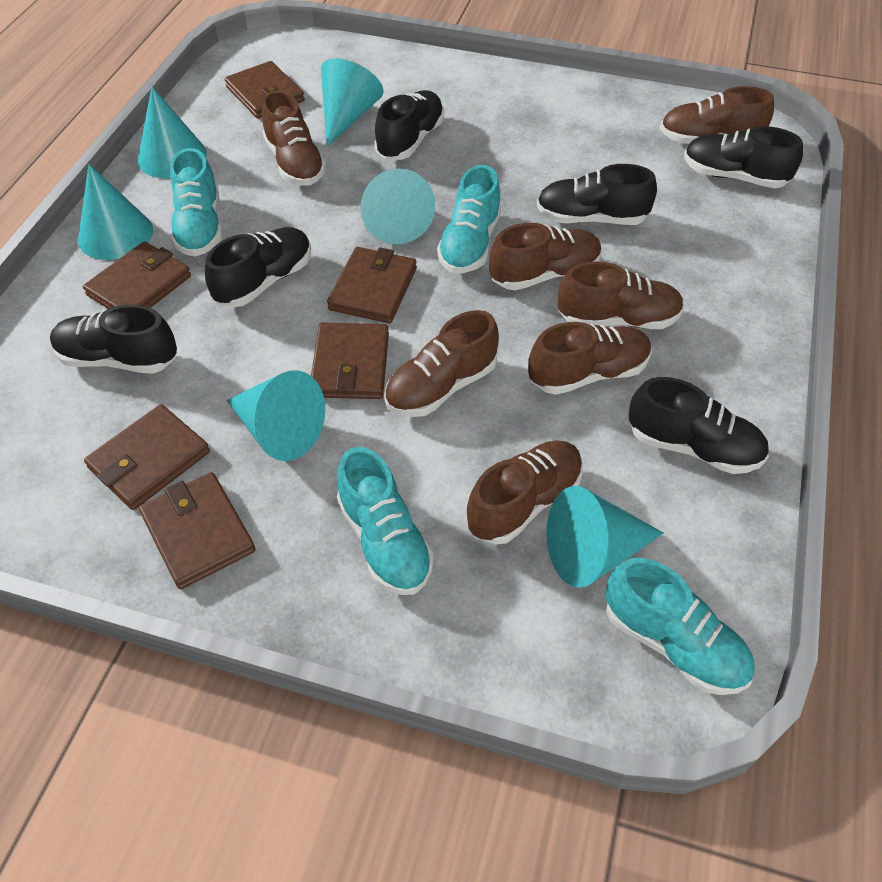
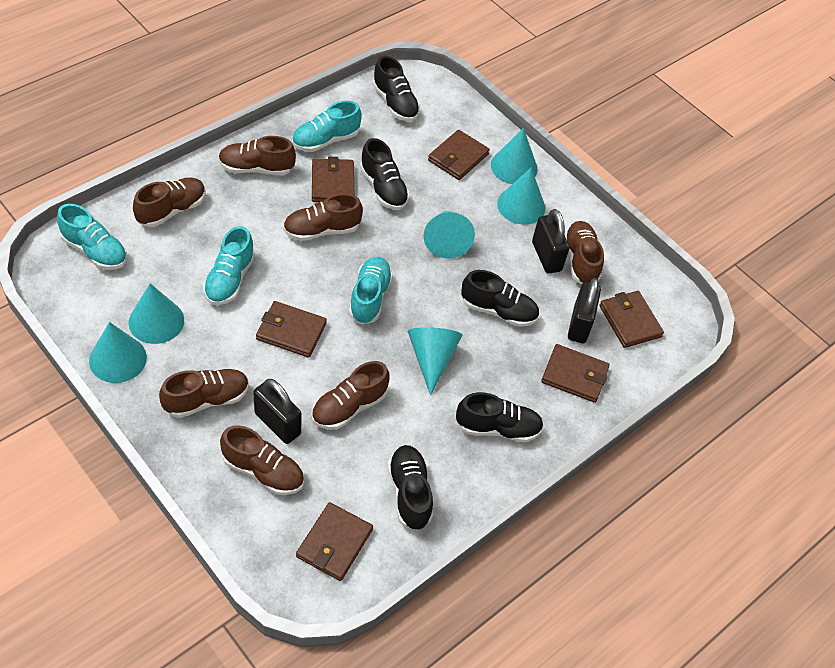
black padlock: 0 -> 3
black shoe: 6 -> 5

